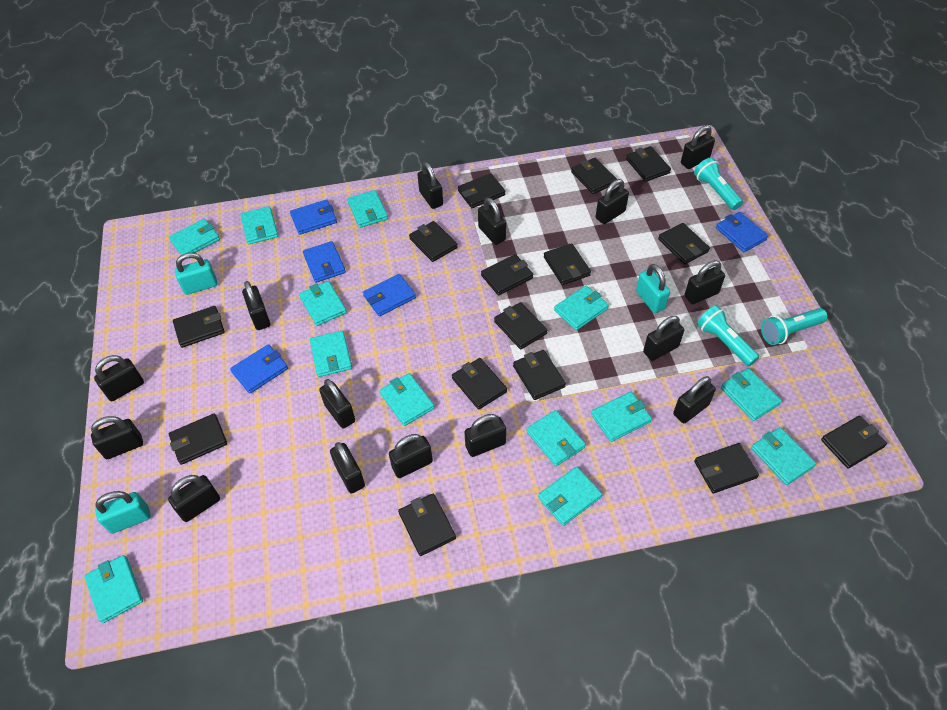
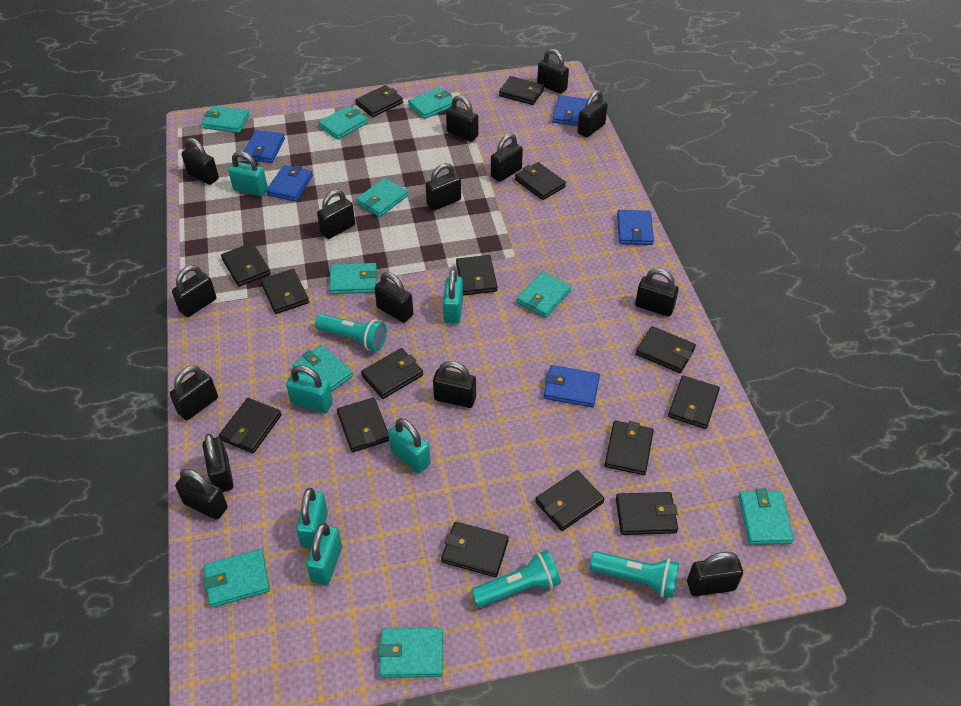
turquoise padlock: 3 -> 6
turquoise wallet: 13 -> 10

